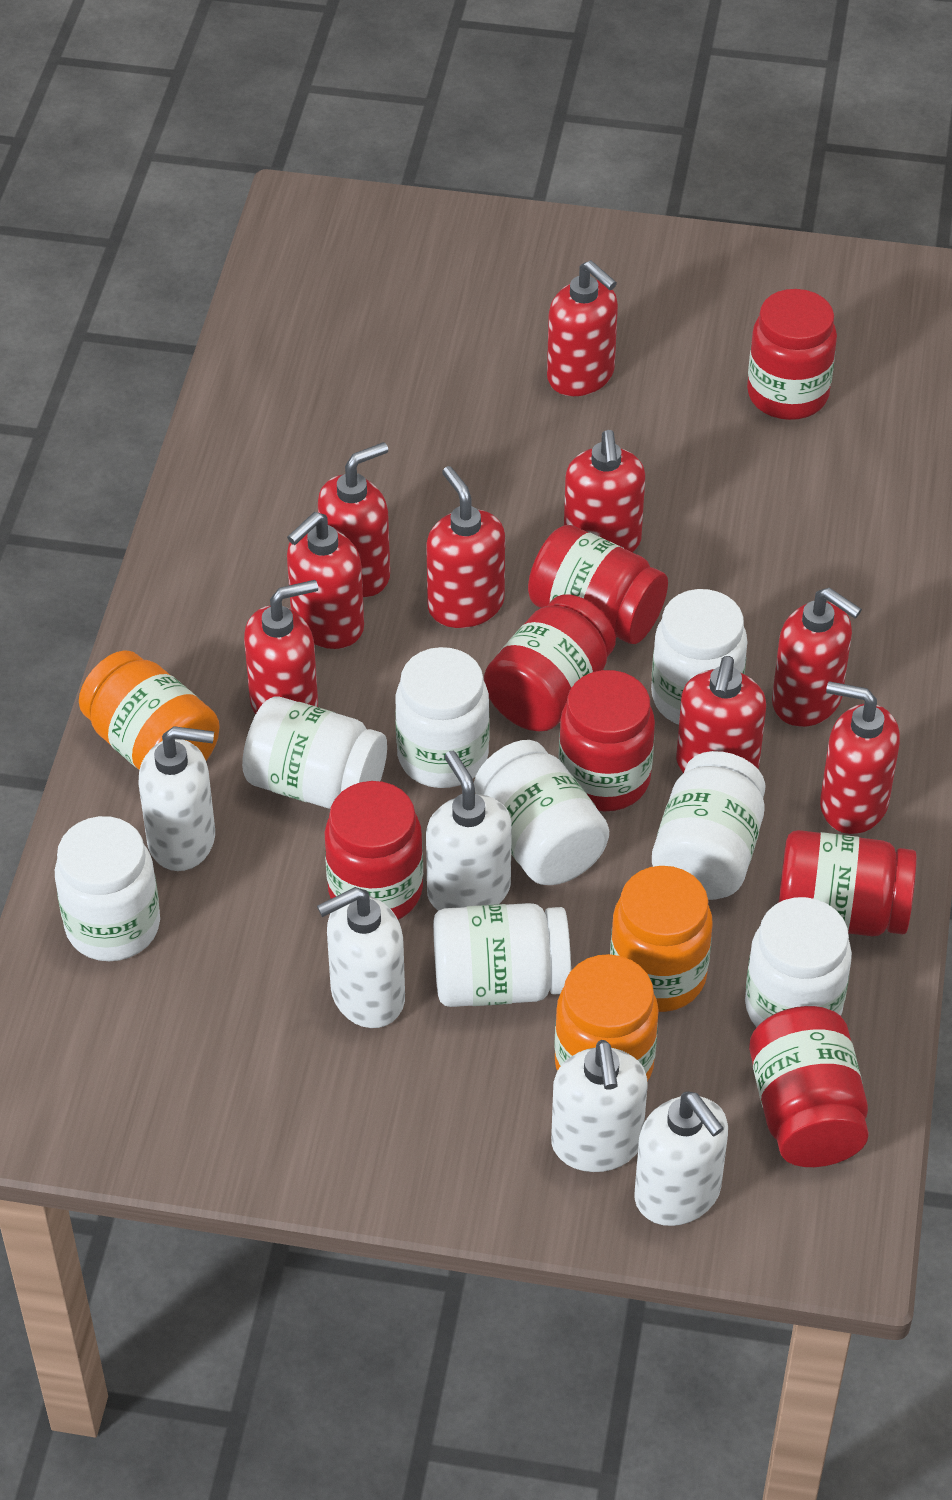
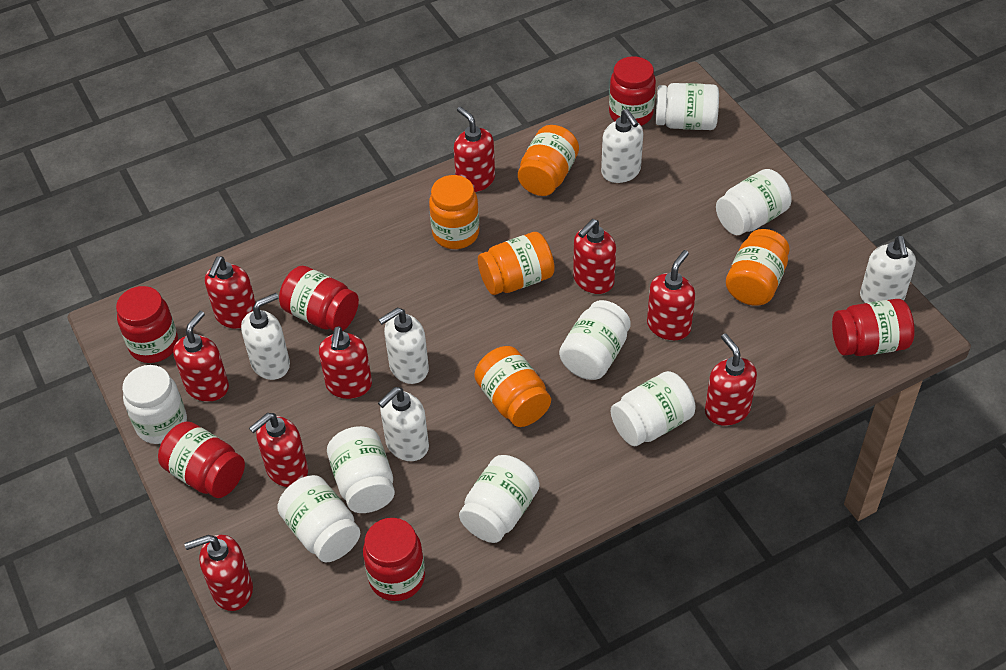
orange jar: 3 -> 5
red jar: 7 -> 6

